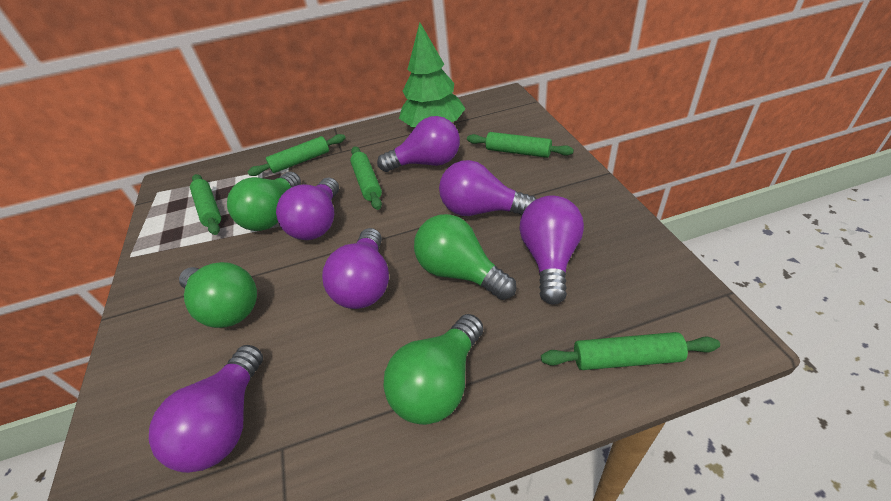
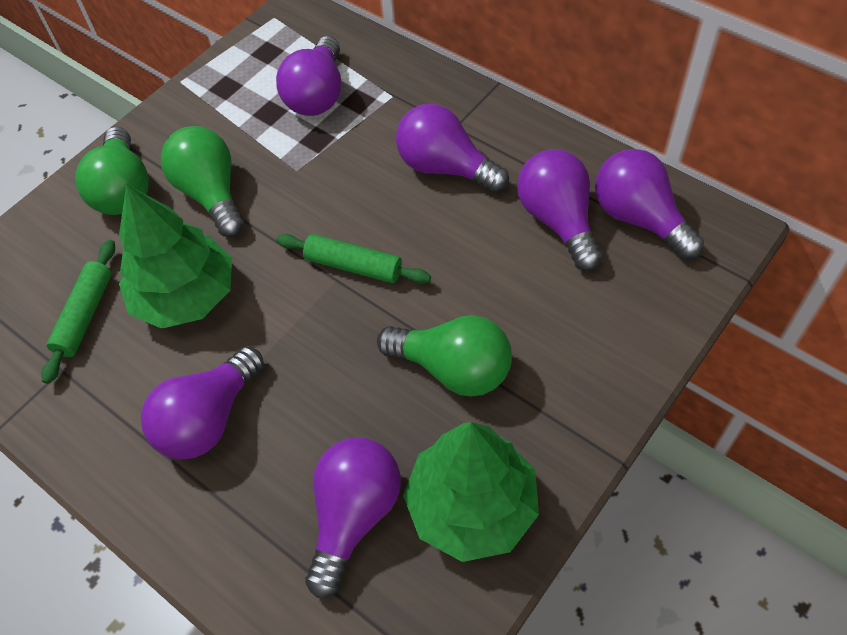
green light bulb: 4 -> 3
green rolling pin: 5 -> 2
green tree: 1 -> 2

